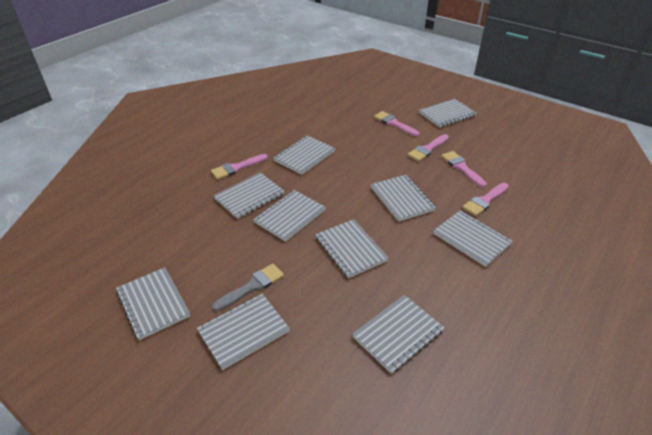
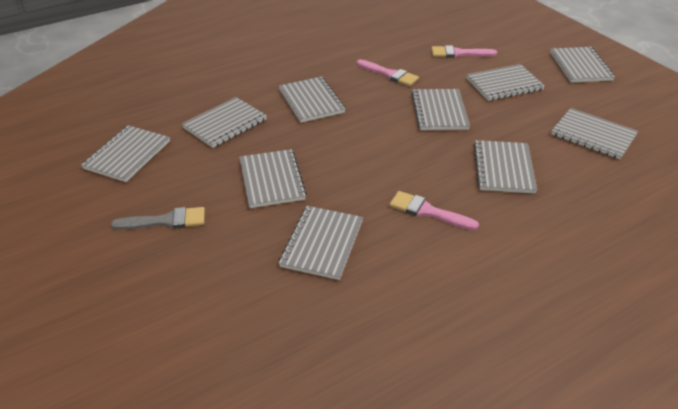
pink brush: 5 -> 3

